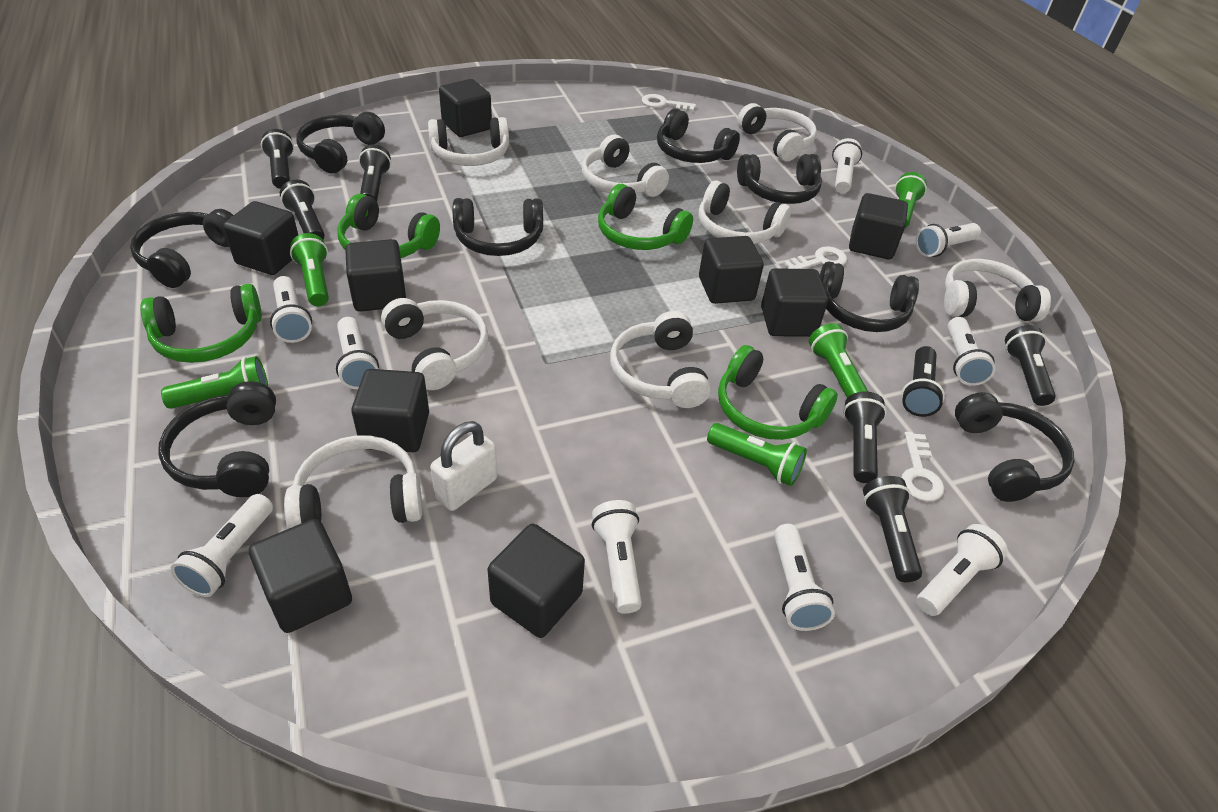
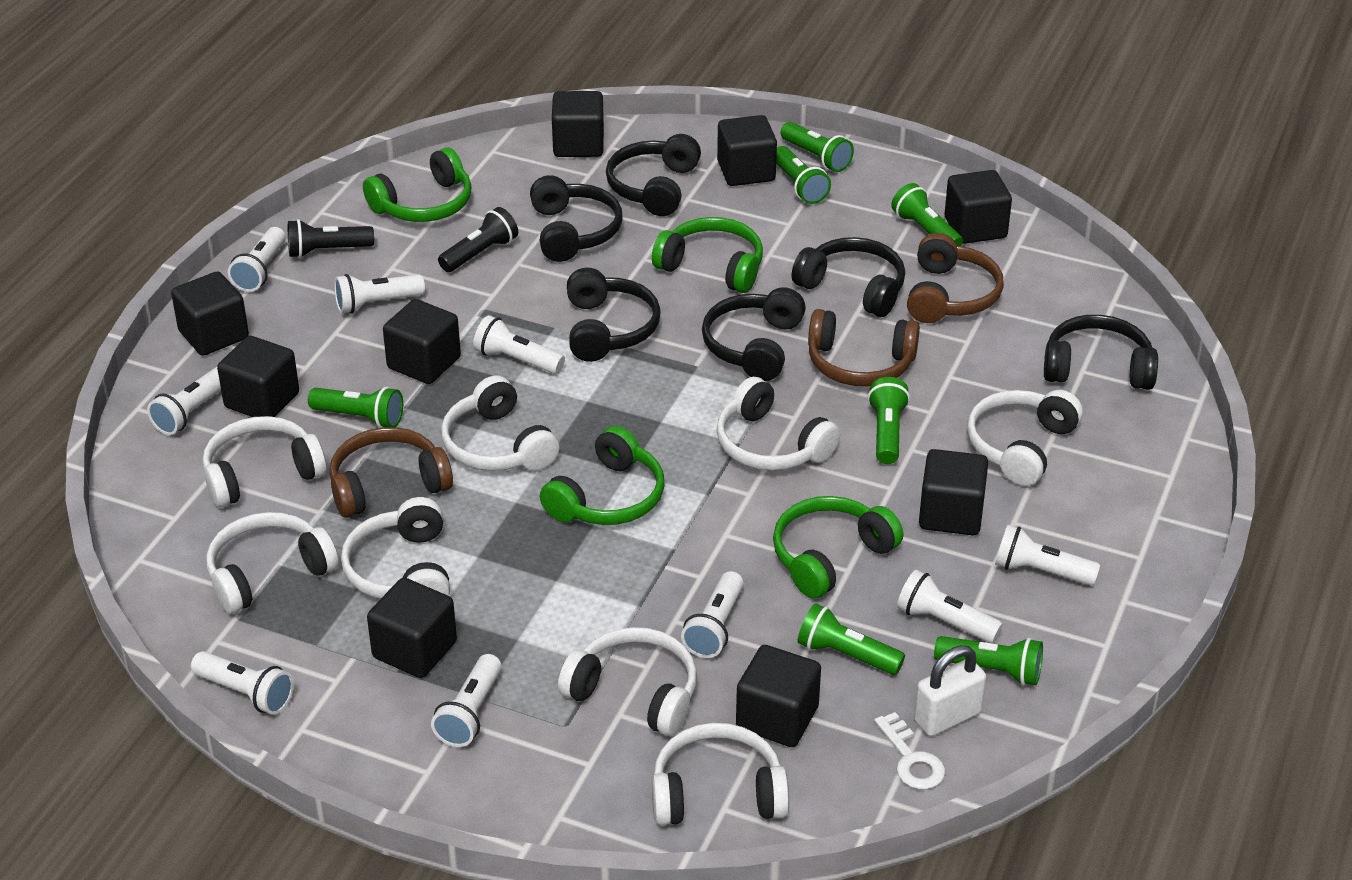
black flashlight: 7 -> 2
black headphones: 8 -> 6
brown headphones: 0 -> 3
green flashlight: 5 -> 7
white key: 3 -> 1

